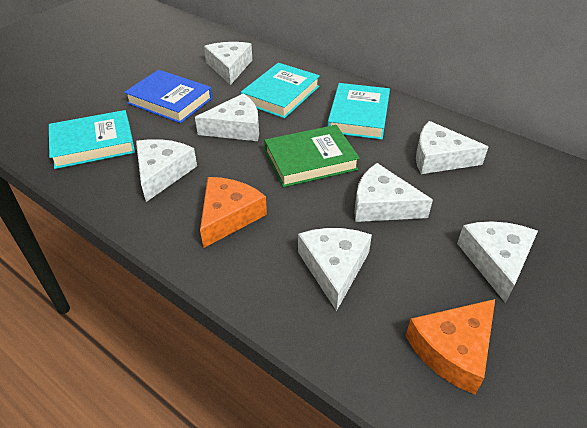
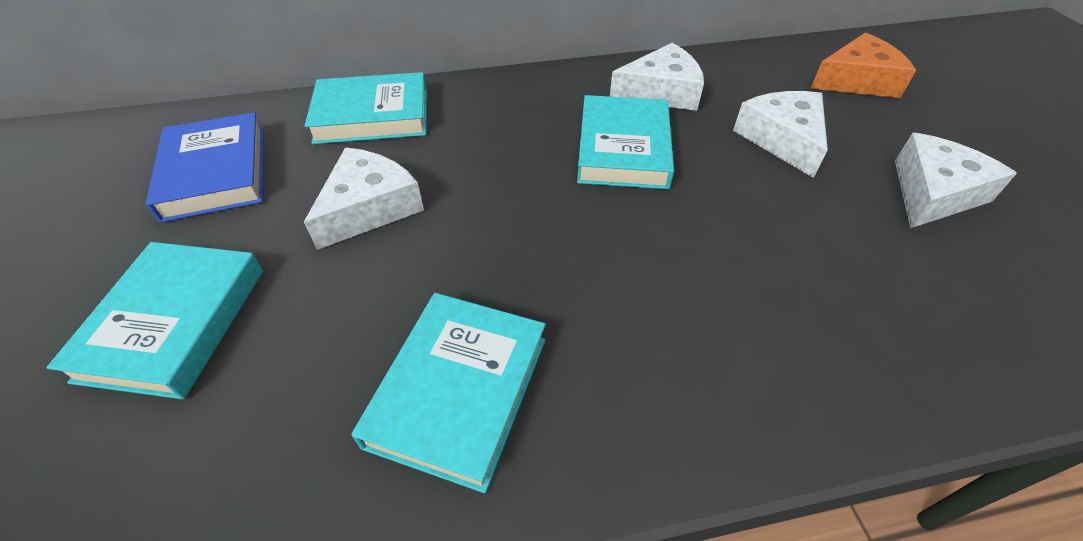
green book: 1 -> 0
orange cheese: 2 -> 1
turquoise book: 3 -> 4
white cheese: 7 -> 4

